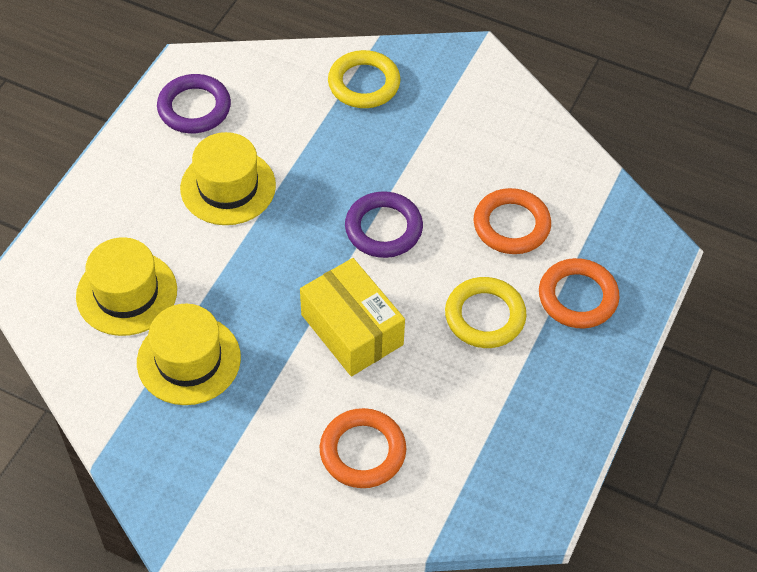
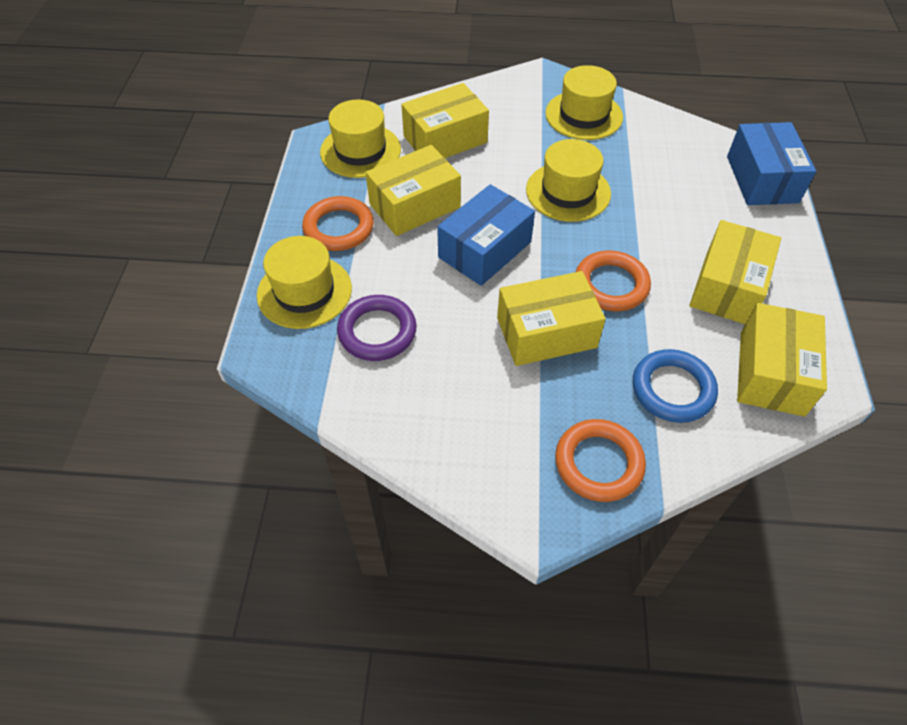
blue box: 0 -> 2
blue ring: 0 -> 1
purple ring: 2 -> 1
yellow box: 1 -> 5
yellow hat: 3 -> 4
yellow ring: 2 -> 0

